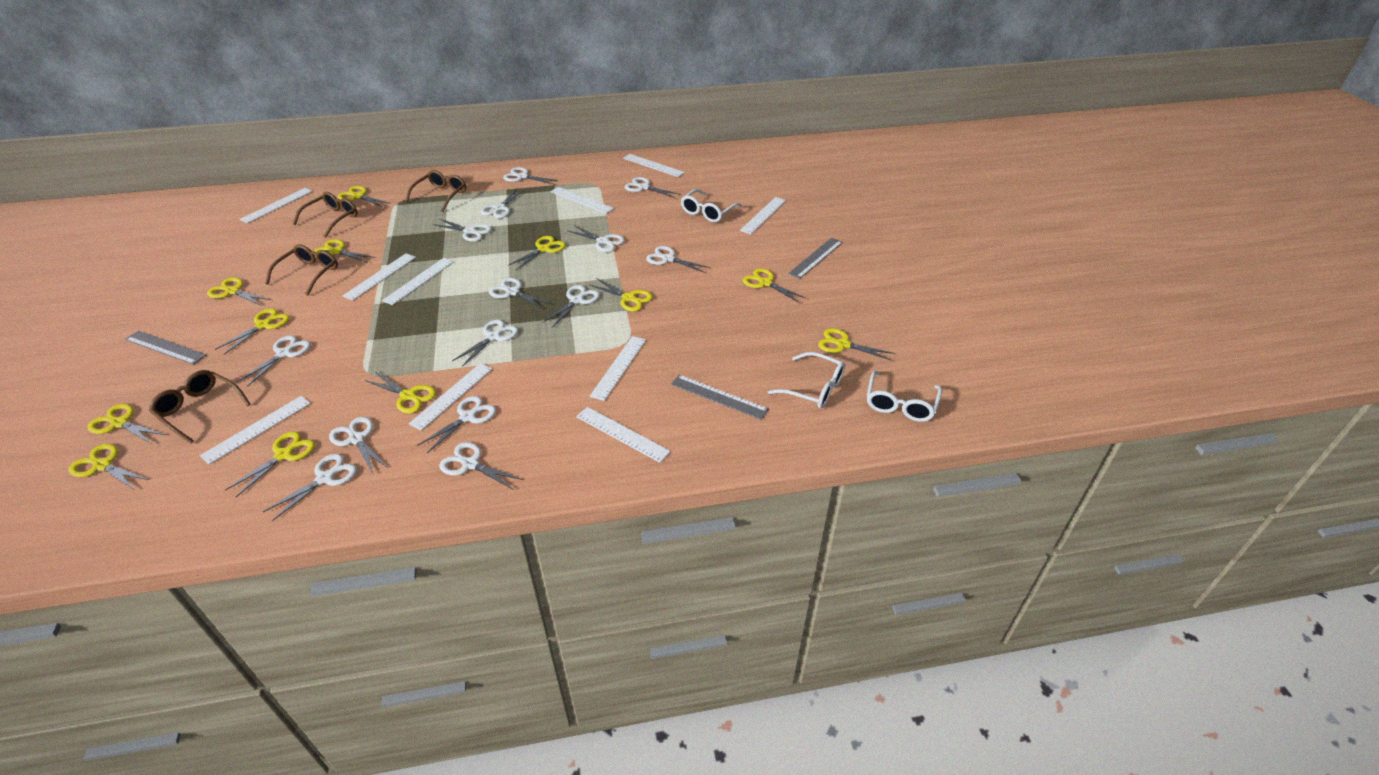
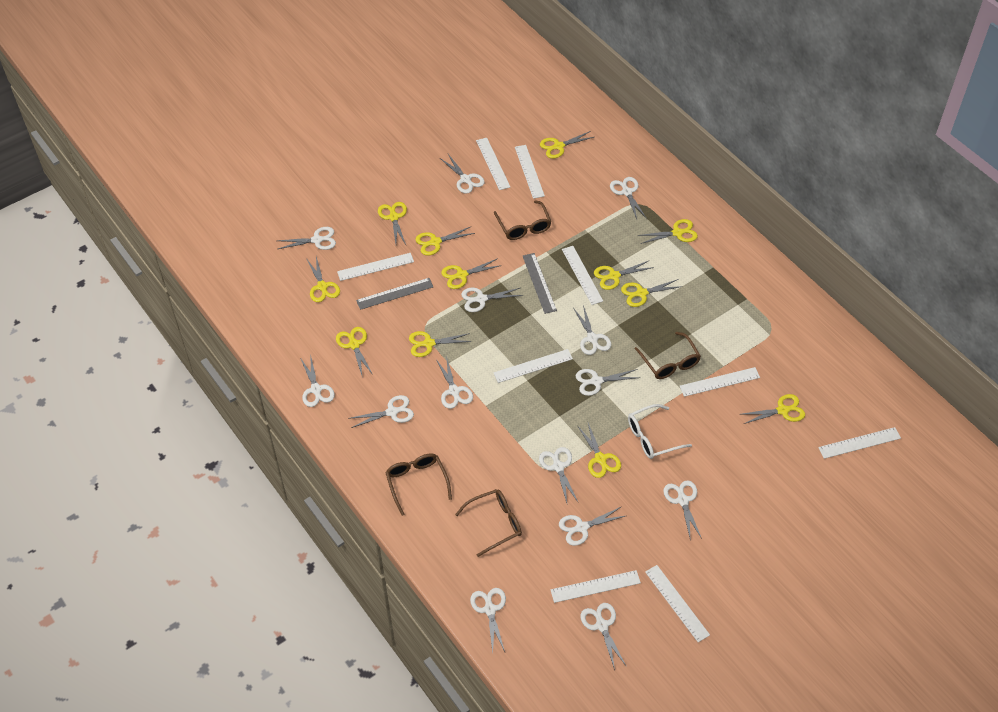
grey ruler: 3 -> 2
white glasses: 3 -> 1
white ruler: 10 -> 9

